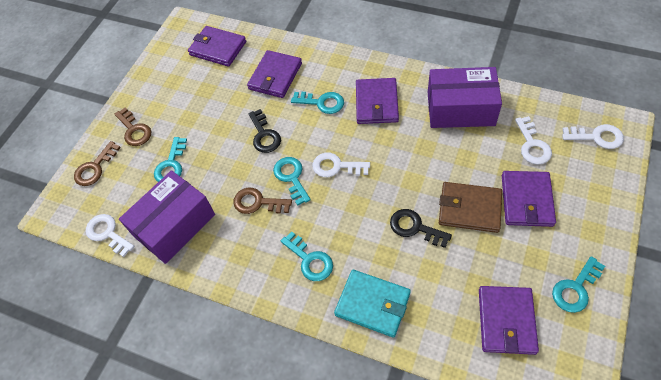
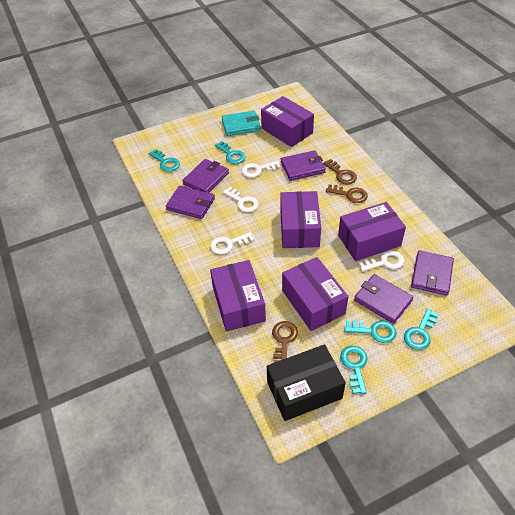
black box: 0 -> 1
black key: 2 -> 0
brown wallet: 1 -> 0
purple box: 2 -> 5

